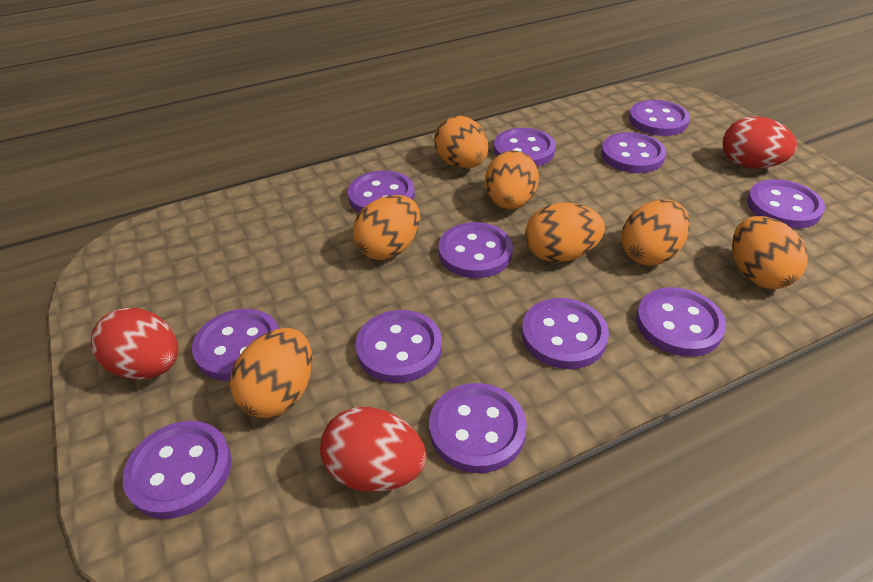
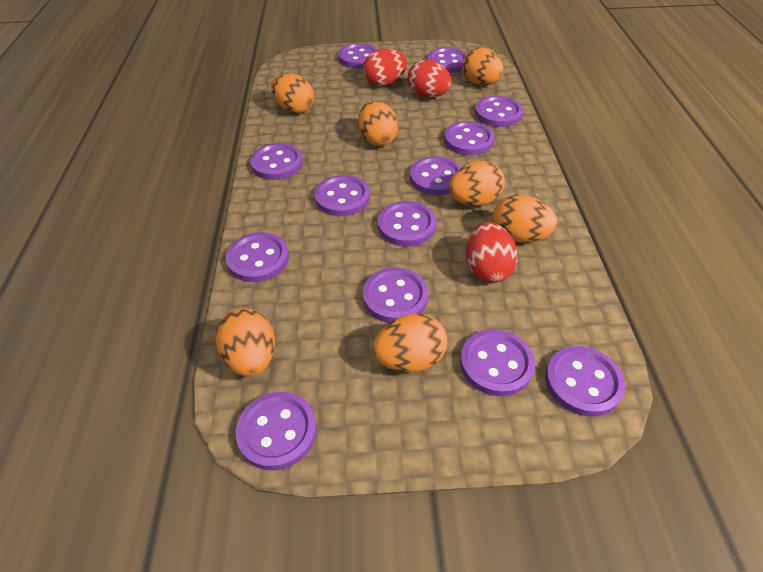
purple button: 12 -> 13

